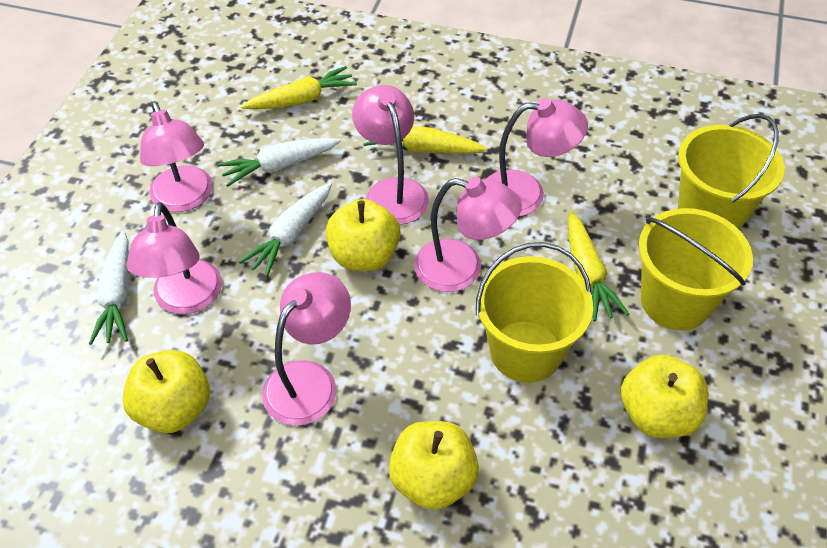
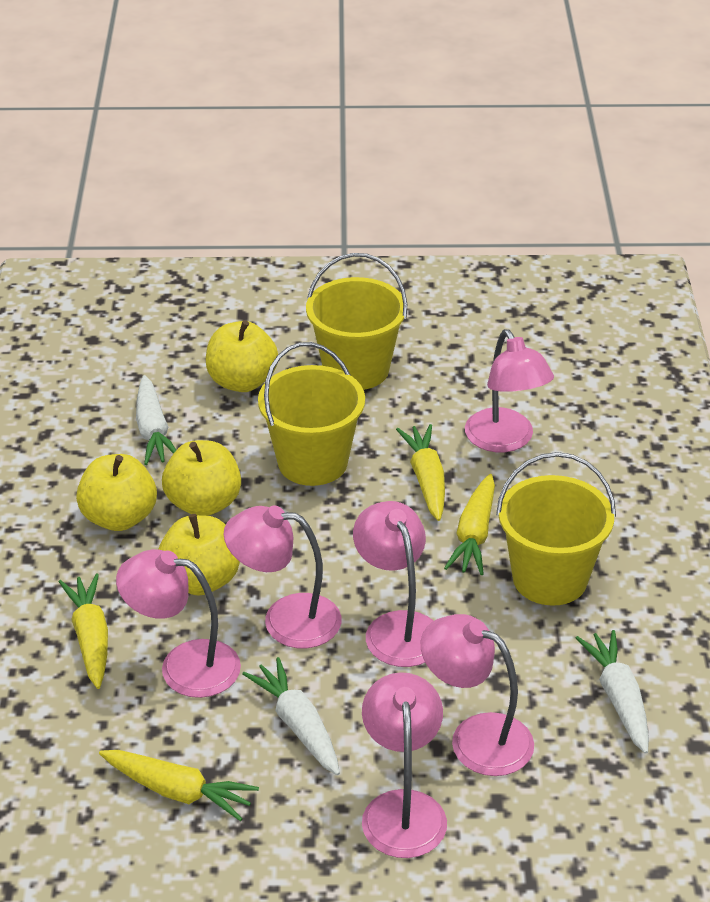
yellow carrot: 3 -> 4

